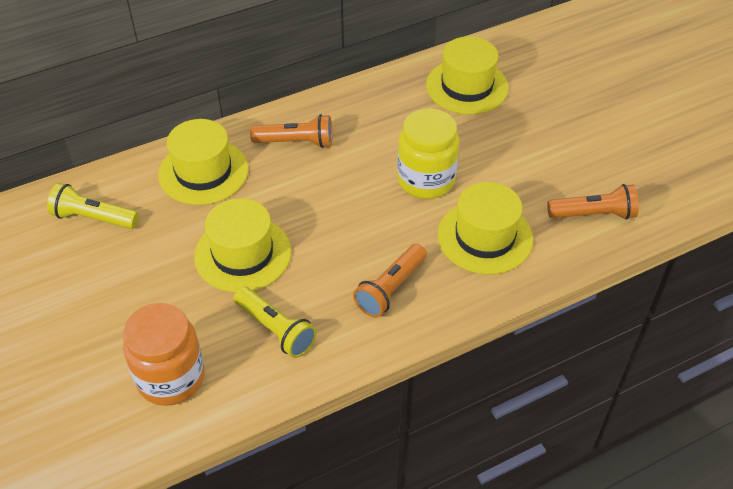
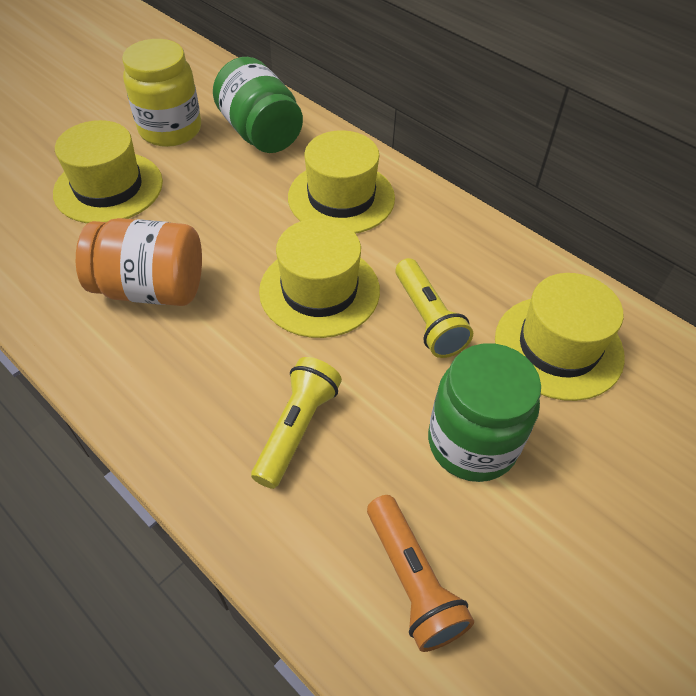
green jar: 0 -> 2
orange flashlight: 3 -> 1

